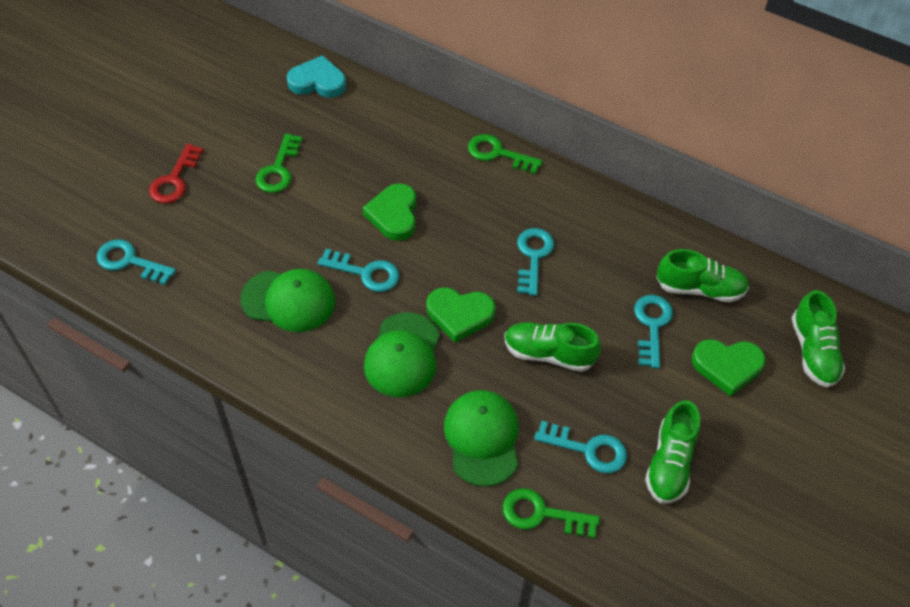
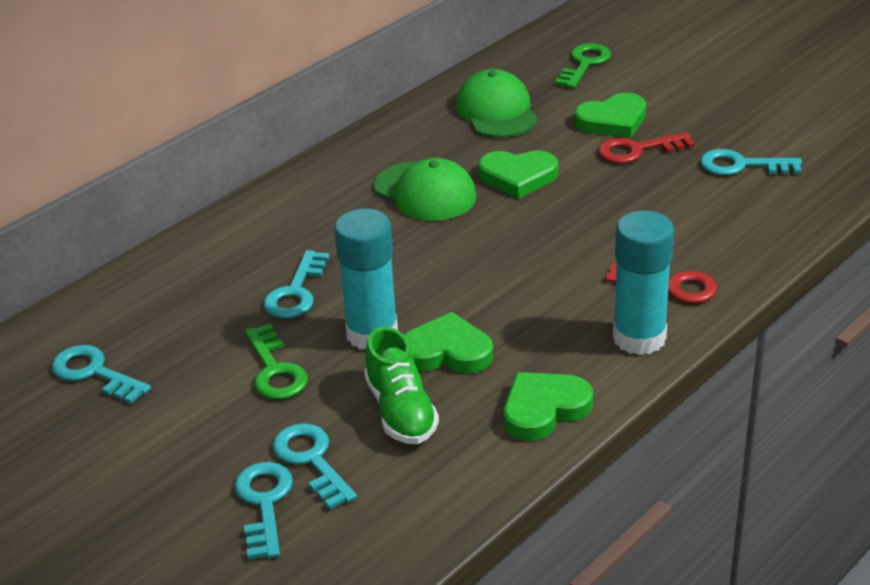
green cap: 3 -> 2
green heart: 3 -> 4
green key: 3 -> 2
green shoe: 4 -> 1
red key: 1 -> 2
turquoise glue stick: 0 -> 2
turquoise heart: 1 -> 0

